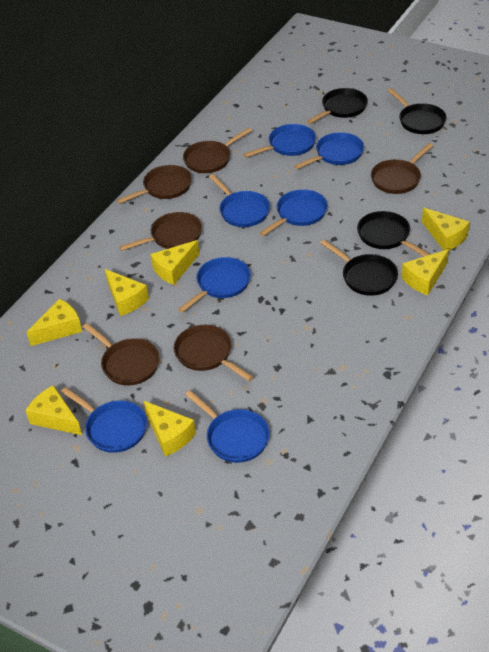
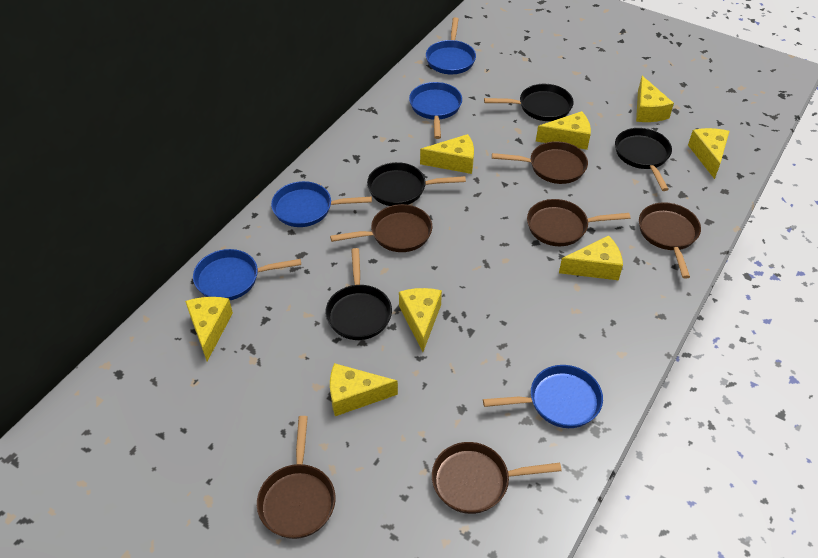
blue pan: 7 -> 5
yellow cheese: 7 -> 8

